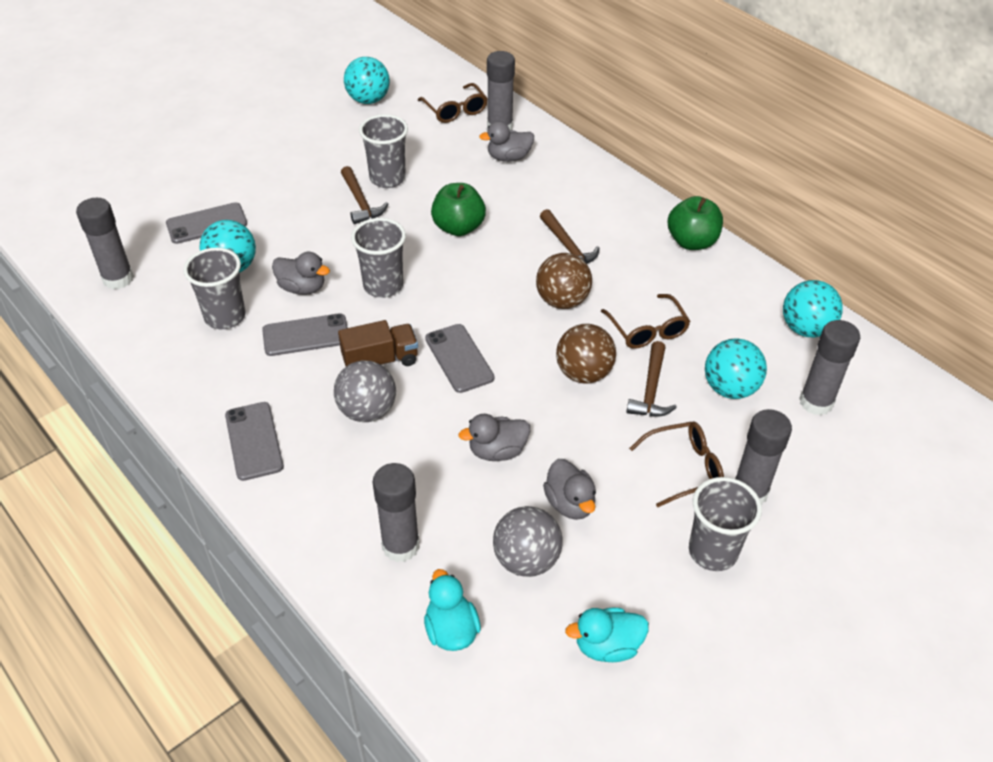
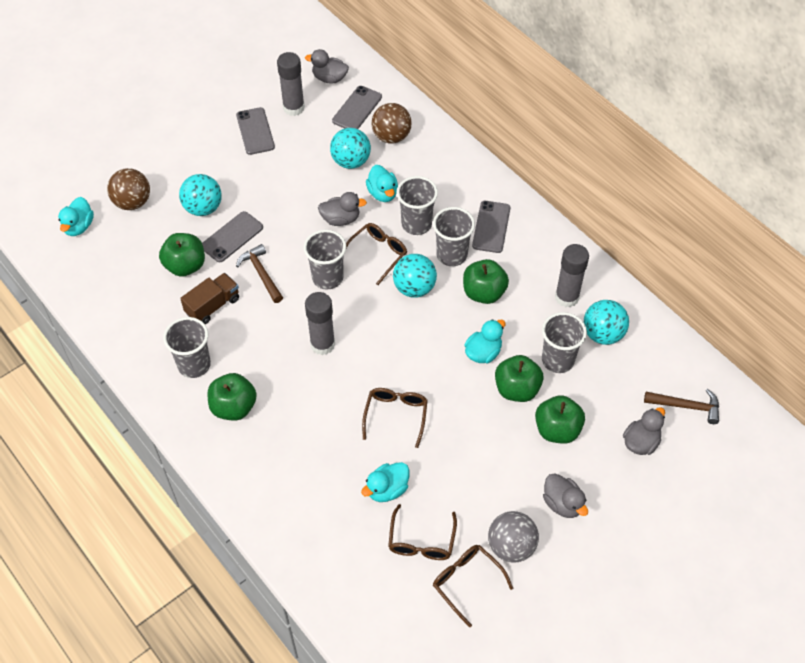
brown glasses: 3 -> 4
brown hammer: 3 -> 2
green apple: 2 -> 5
grey ball: 2 -> 1
grey cup: 4 -> 5
grey glue stick: 5 -> 3
turquoise duck: 2 -> 4

